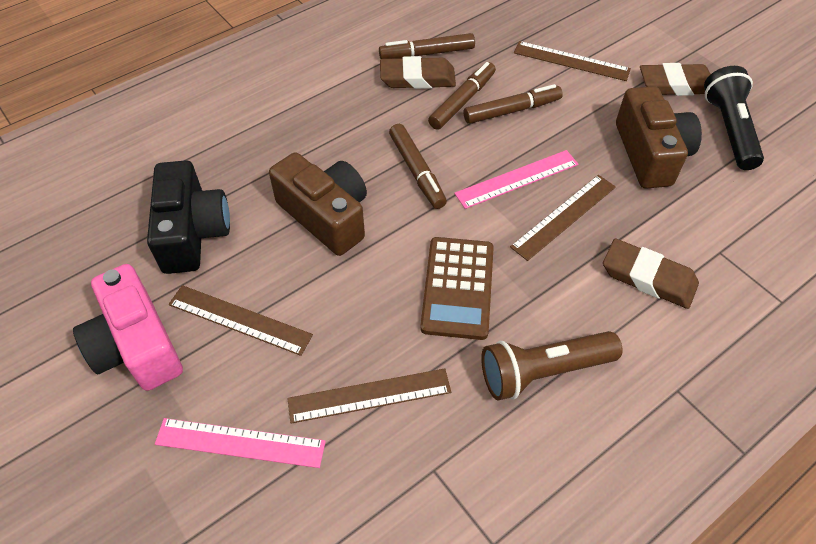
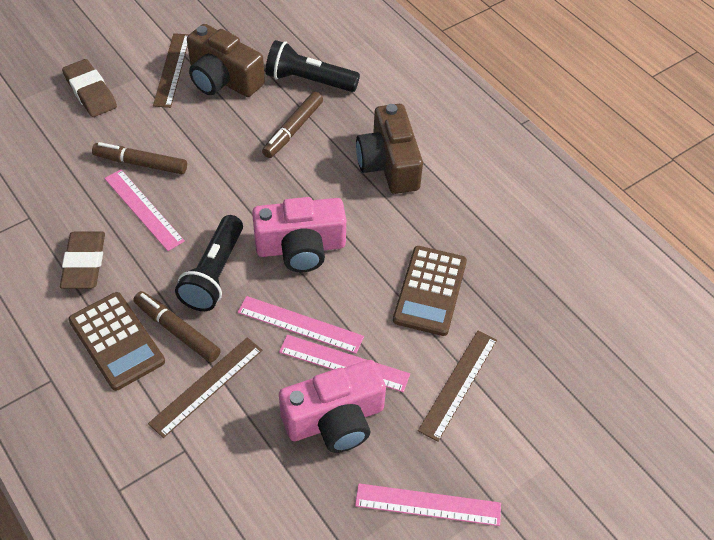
black camera: 1 -> 0
black flashlight: 1 -> 2
brown calculator: 1 -> 2
brown eraser: 3 -> 2
brown flashlight: 1 -> 0
brown marker: 4 -> 3
brown ruler: 4 -> 3
pink camera: 1 -> 2
pink ruler: 2 -> 4

